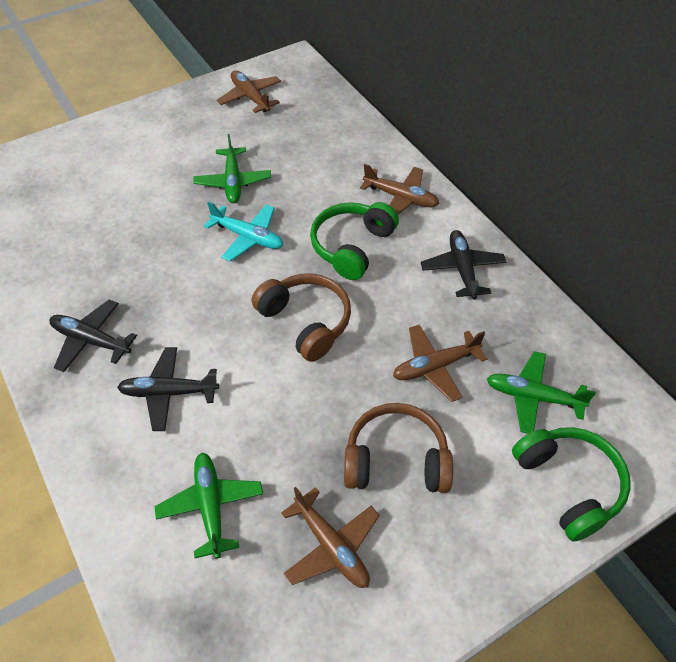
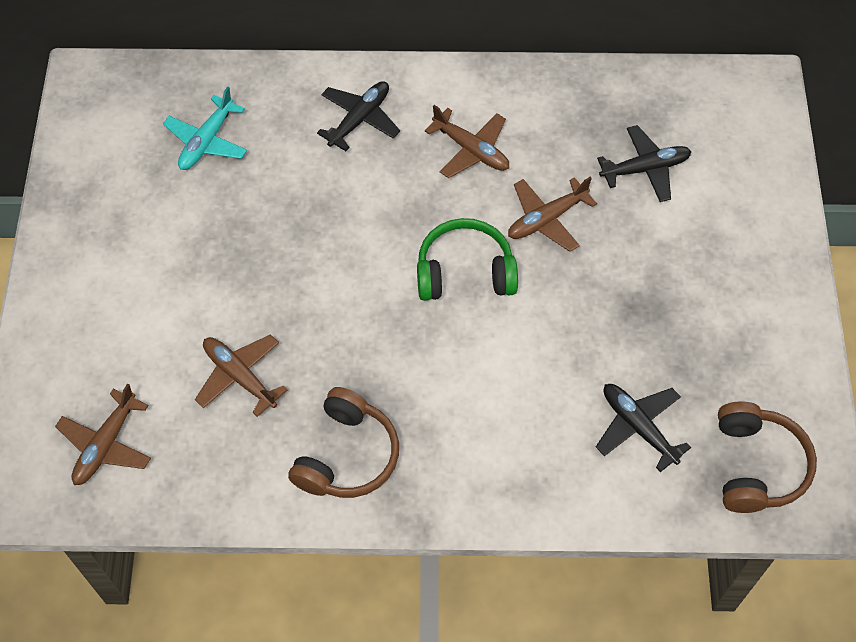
green headphones: 2 -> 1
green plane: 3 -> 0

